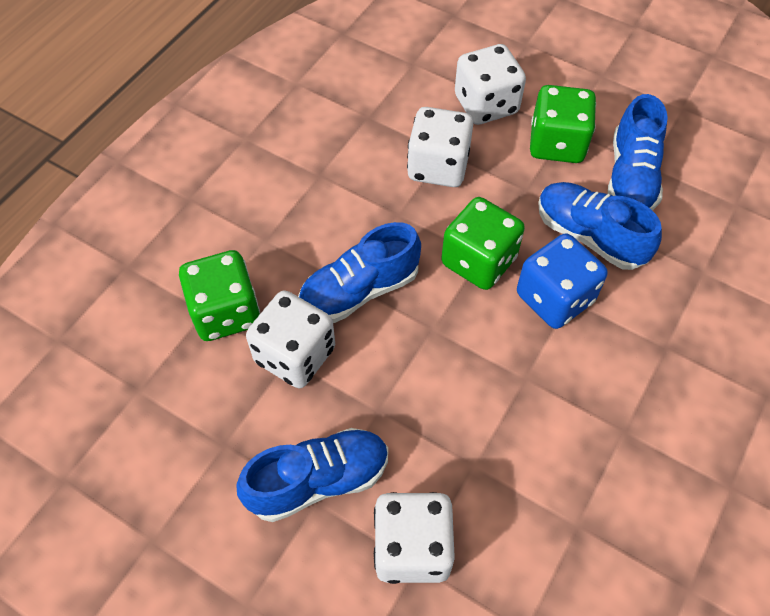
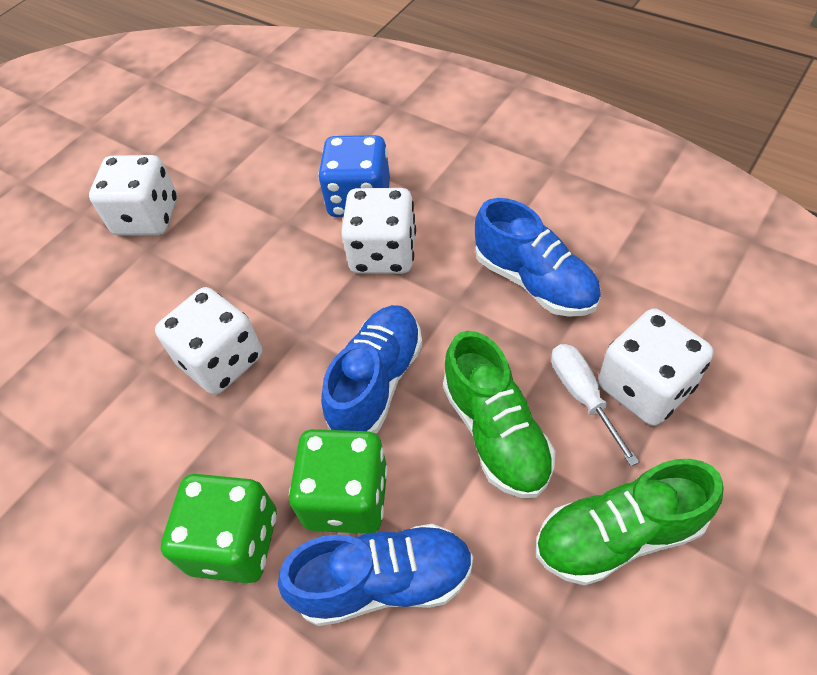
blue shoe: 4 -> 3
green dice: 3 -> 2
green shoe: 0 -> 2
white screwdriver: 0 -> 1

